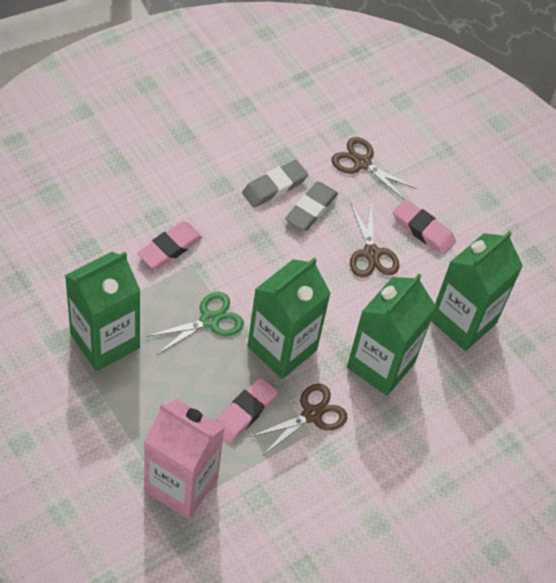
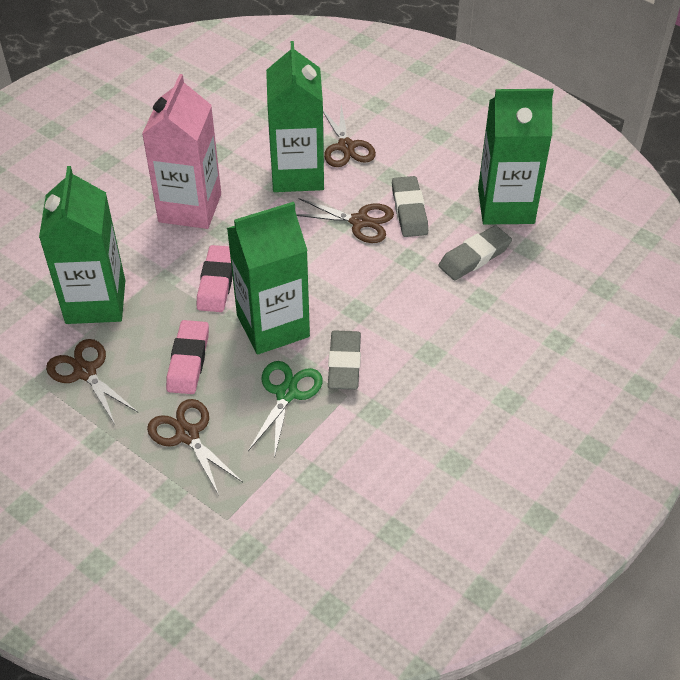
brown scissors: 3 -> 4
grey eraser: 2 -> 3
pink eraser: 3 -> 2

